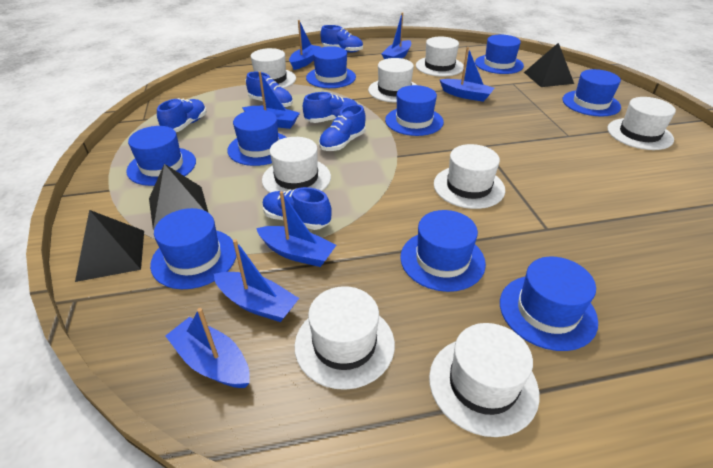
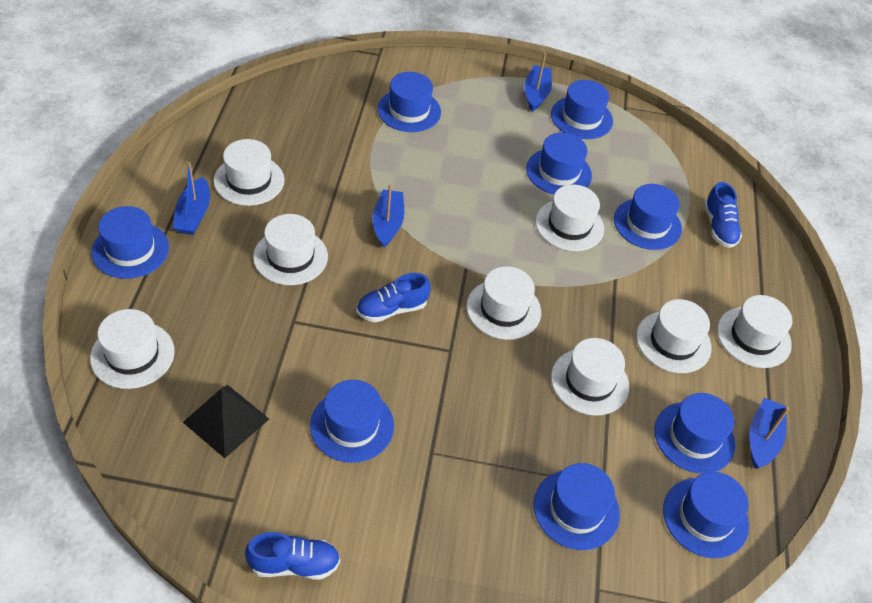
black pyramid: 3 -> 1
blue boat: 7 -> 4
blue shoe: 6 -> 3

